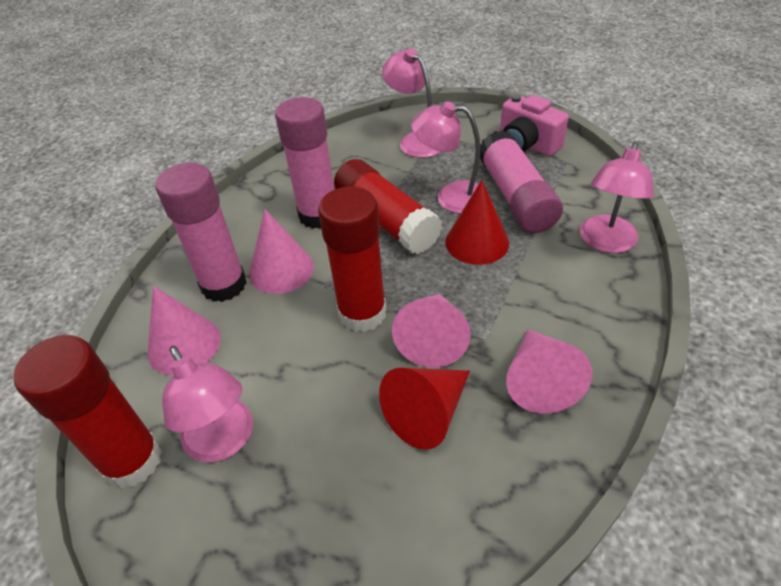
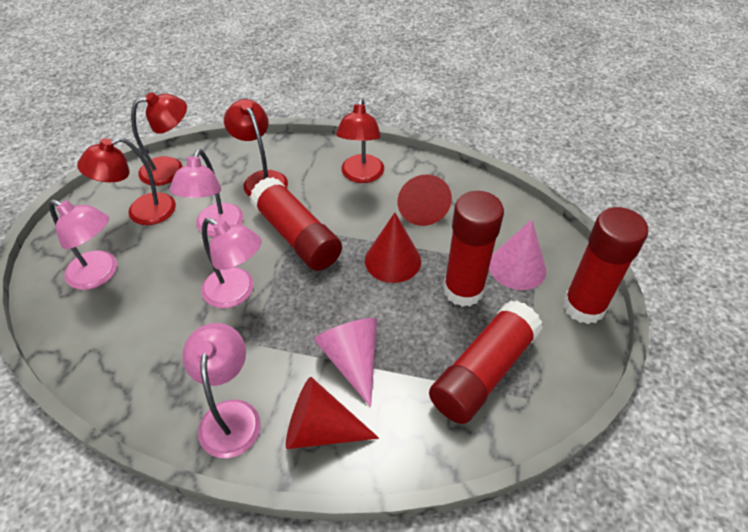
pink camera: 1 -> 0
pink cone: 4 -> 2
pink glue stick: 3 -> 0
red cone: 2 -> 3
red glue stick: 3 -> 4
red lamp: 0 -> 4

